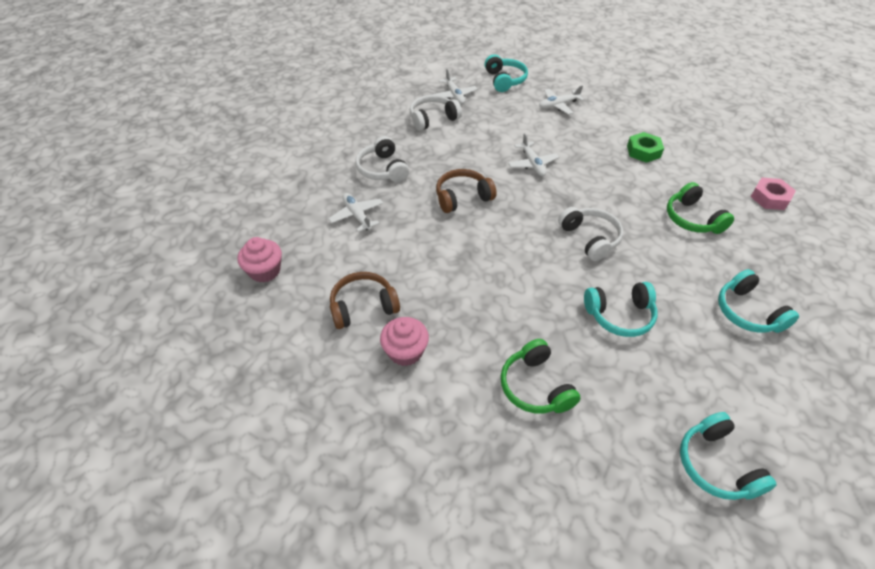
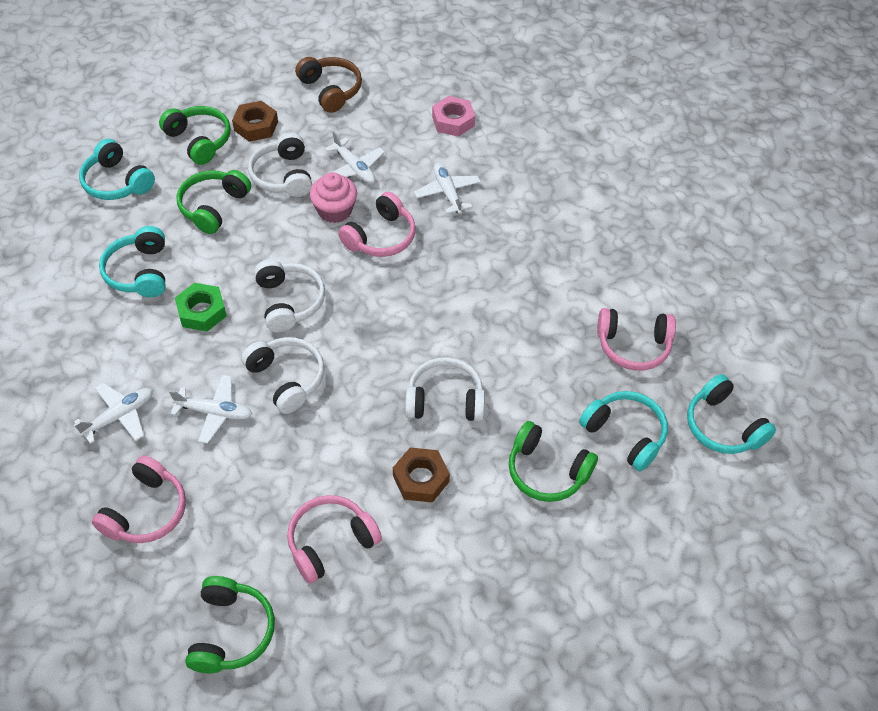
brown headphones: 2 -> 1
brown nut: 0 -> 2
green headphones: 2 -> 4
pink cupcake: 2 -> 1
pink headphones: 0 -> 4
white headphones: 3 -> 4

